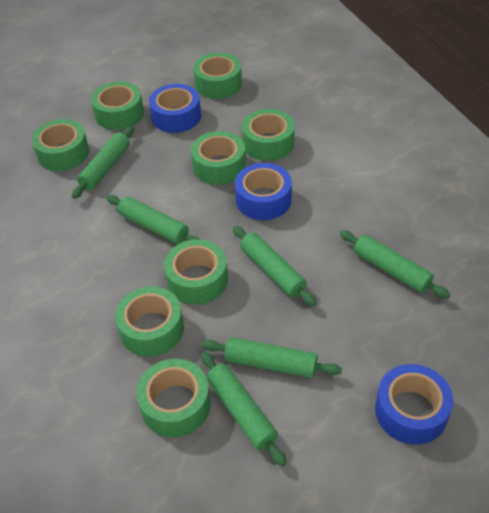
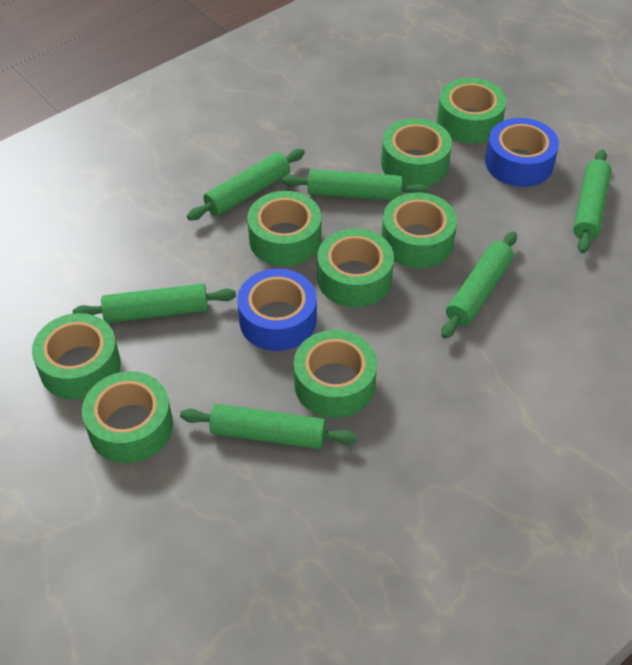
blue tape: 3 -> 2

